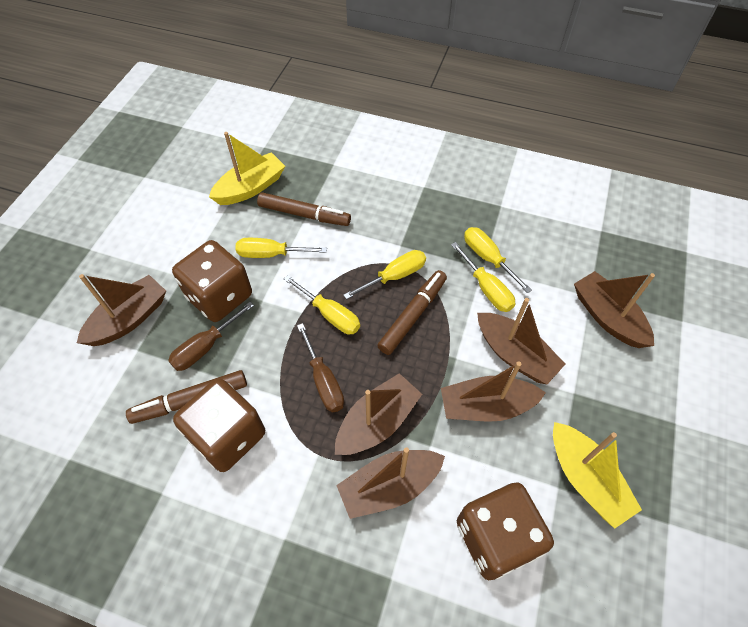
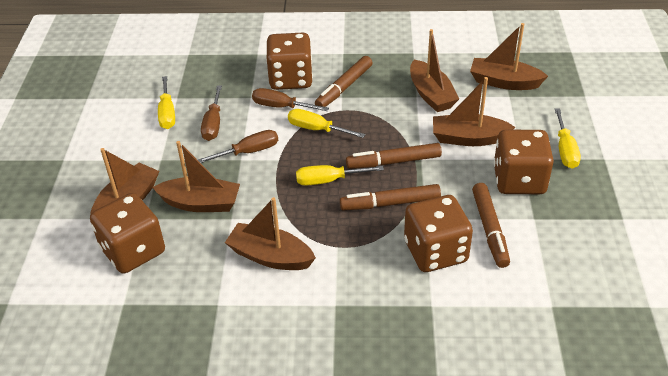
brown dice: 3 -> 4
brown marker: 3 -> 4
brown screwdriver: 2 -> 3
yellow boat: 2 -> 0
yellow screwdriver: 5 -> 4

